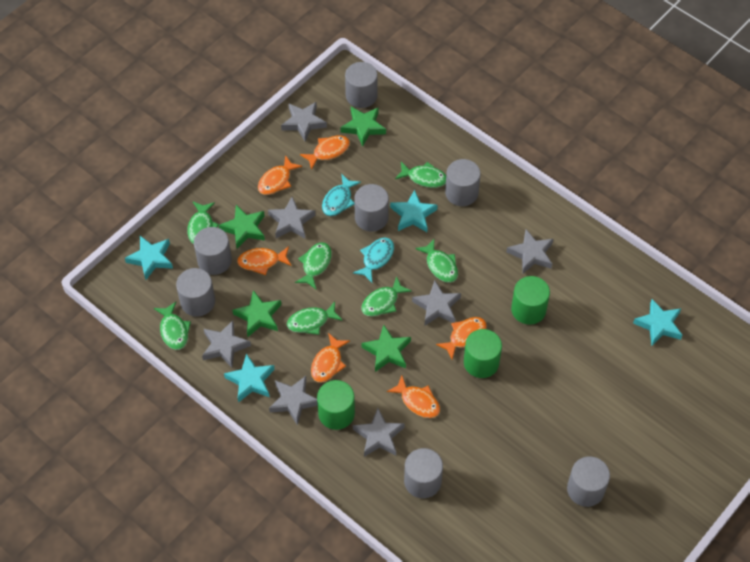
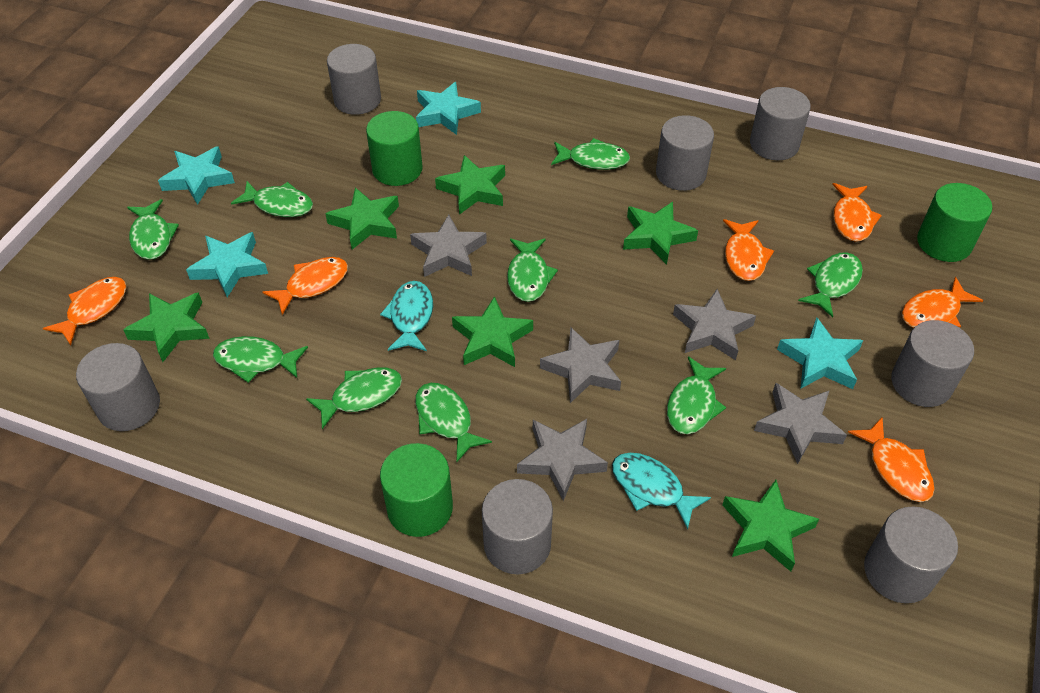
green fish: 7 -> 9
green star: 4 -> 6
grey star: 7 -> 5

